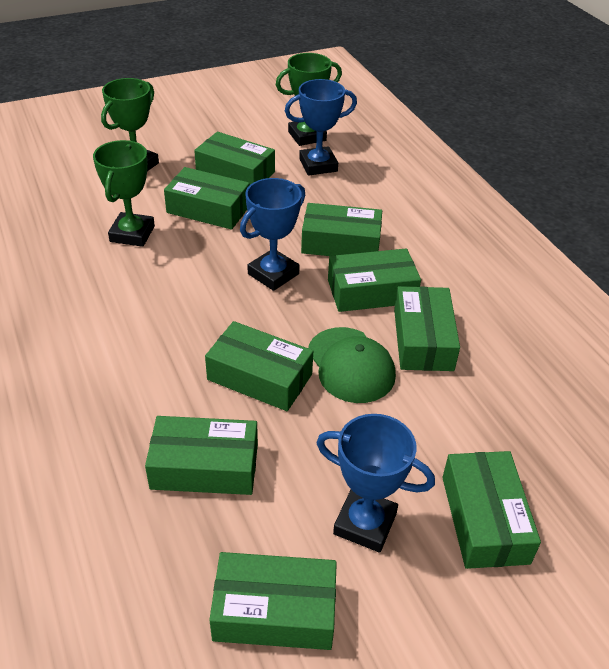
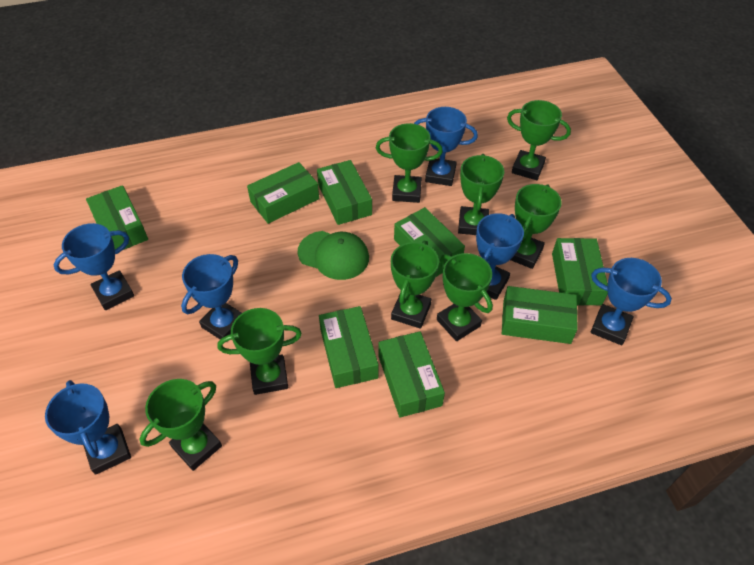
blue trophy: 3 -> 6
green box: 9 -> 8
green trophy: 3 -> 8

